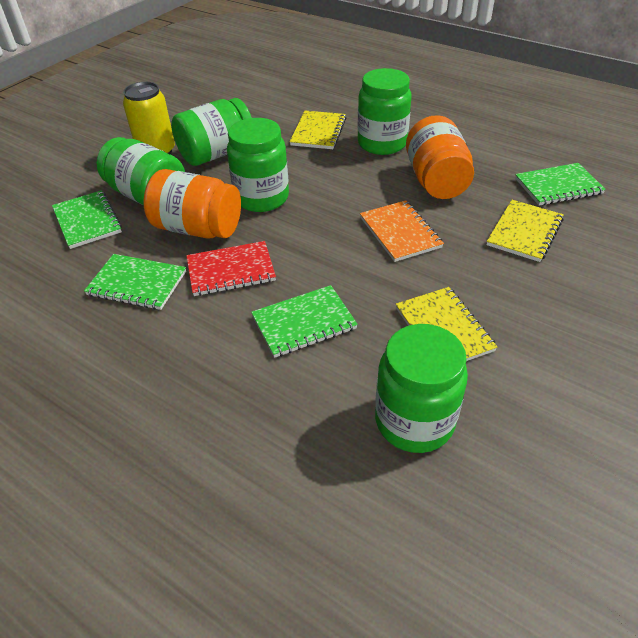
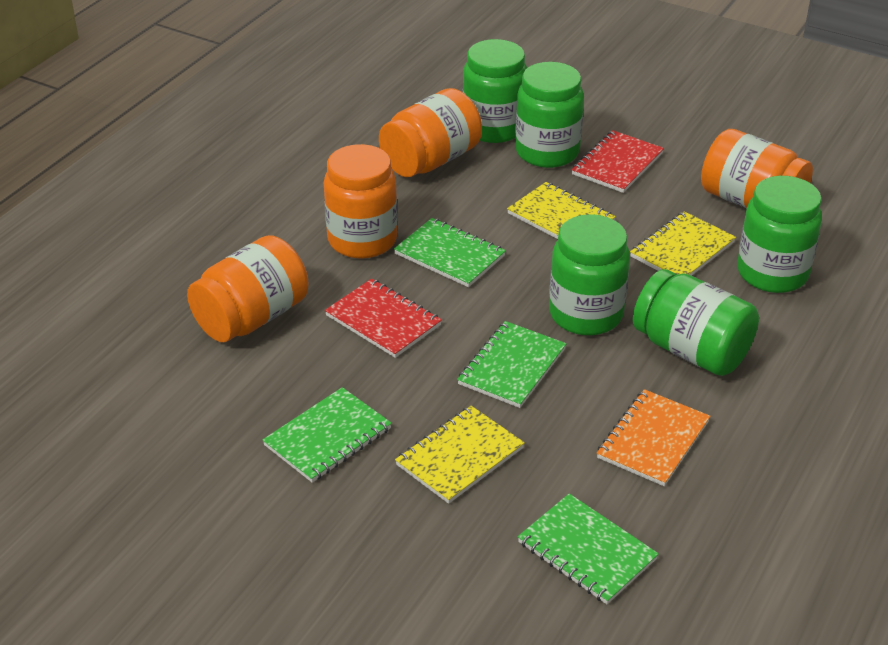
orange jar: 2 -> 4
red notebook: 1 -> 2
yellow can: 1 -> 0

